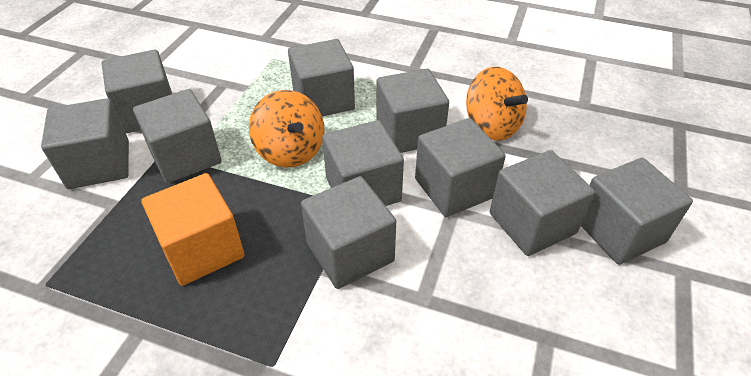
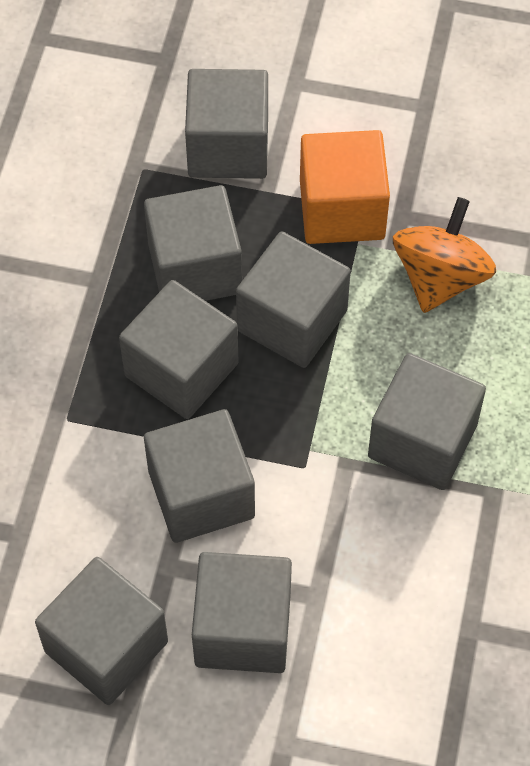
grey cube: 10 -> 8
orange spinning top: 2 -> 1

